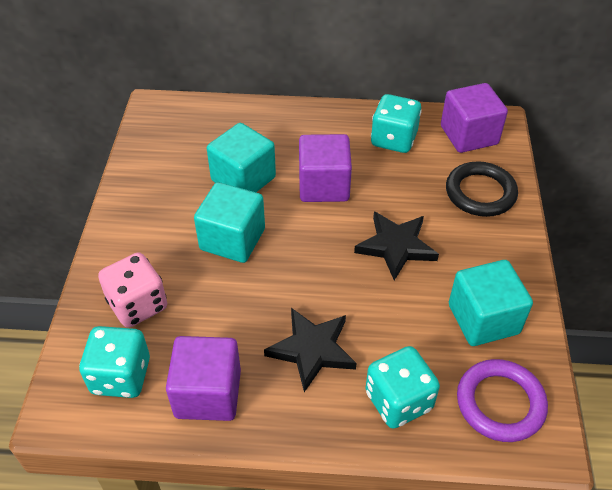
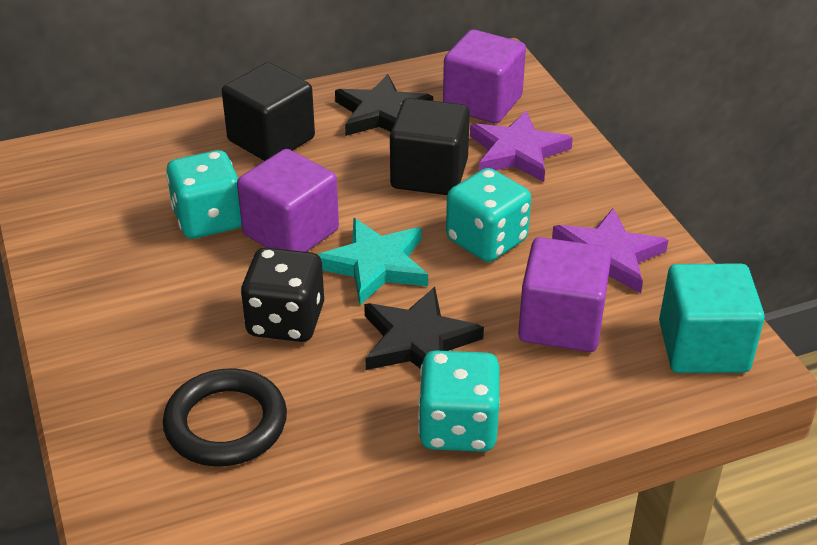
black cube: 0 -> 2
black dice: 0 -> 1
pink dice: 1 -> 0
purple ring: 1 -> 0
purple star: 0 -> 2
turquoise cube: 3 -> 1
turquoise star: 0 -> 1

